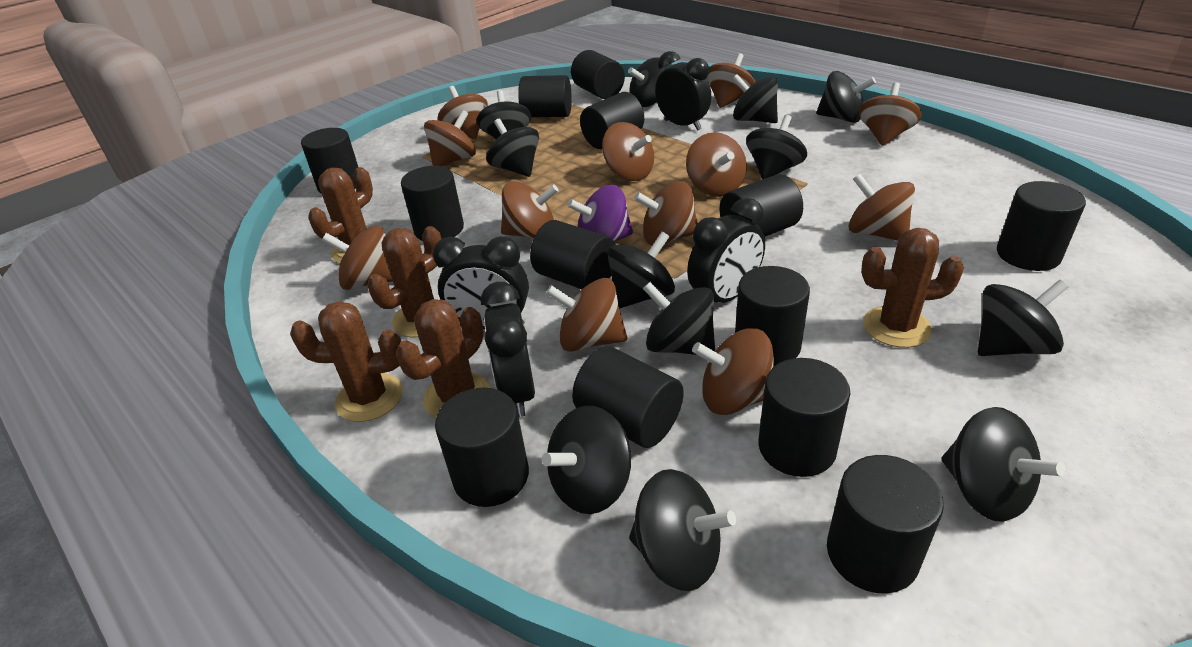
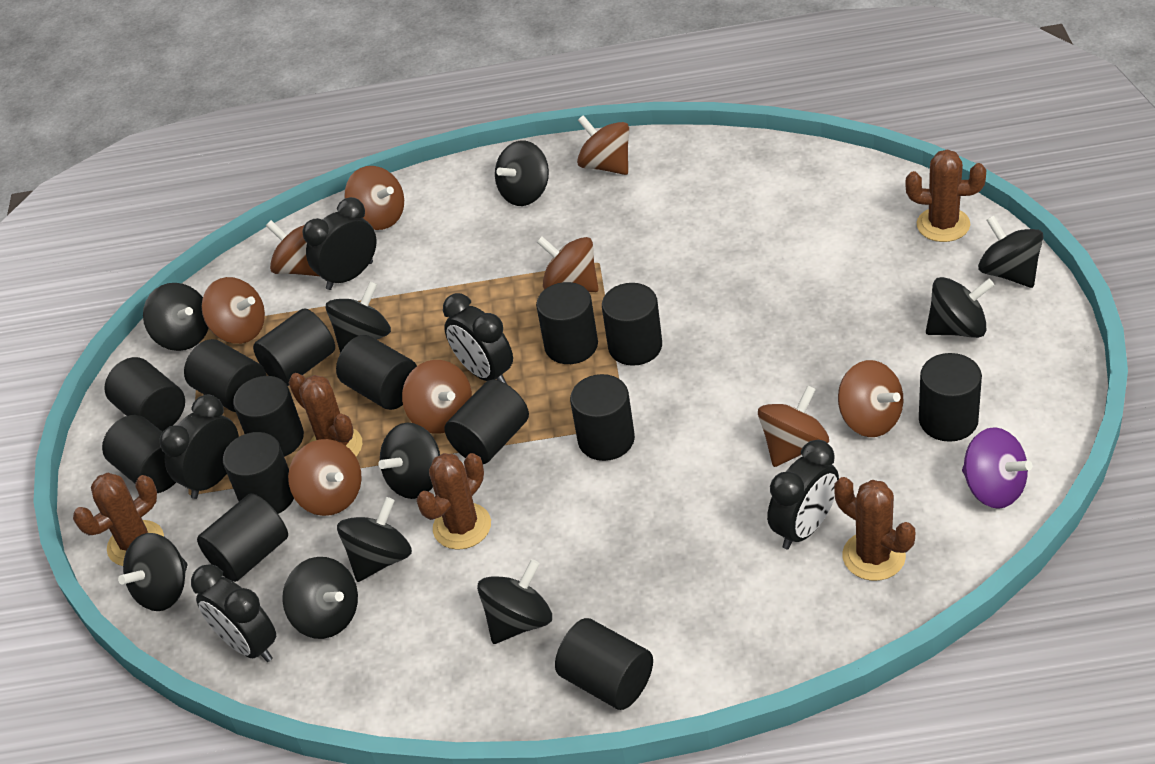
black clock: 4 -> 5
black cylinder: 13 -> 14
black spinning top: 12 -> 10
brown spinning top: 12 -> 9

